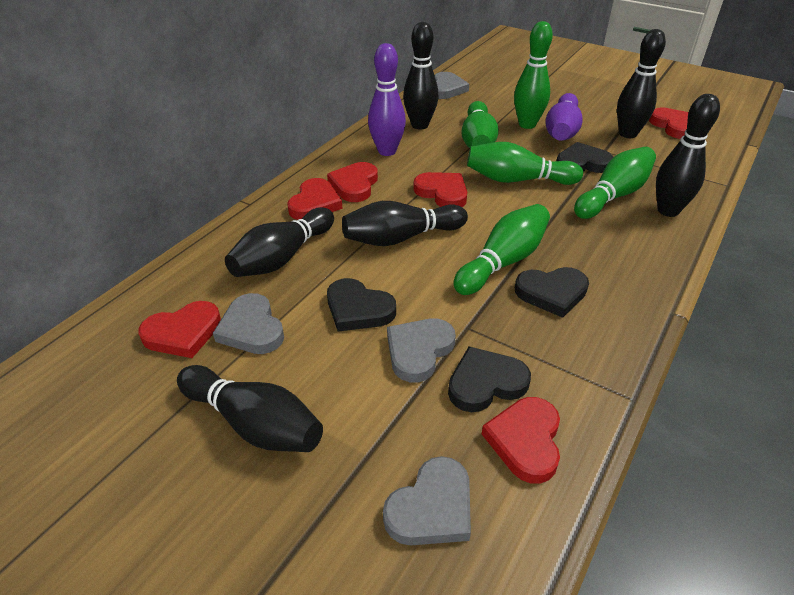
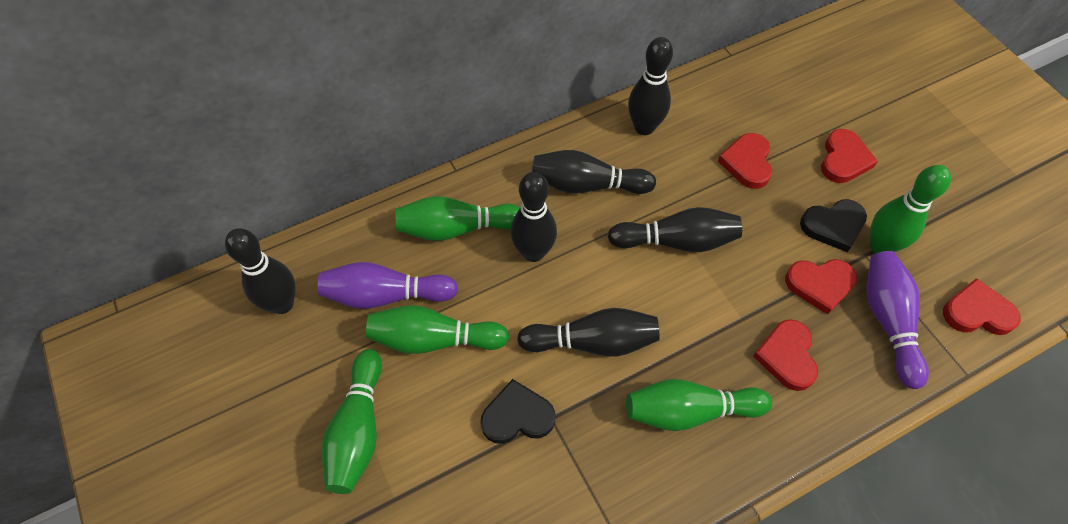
black heart: 4 -> 2
grey heart: 4 -> 0
red heart: 6 -> 5

